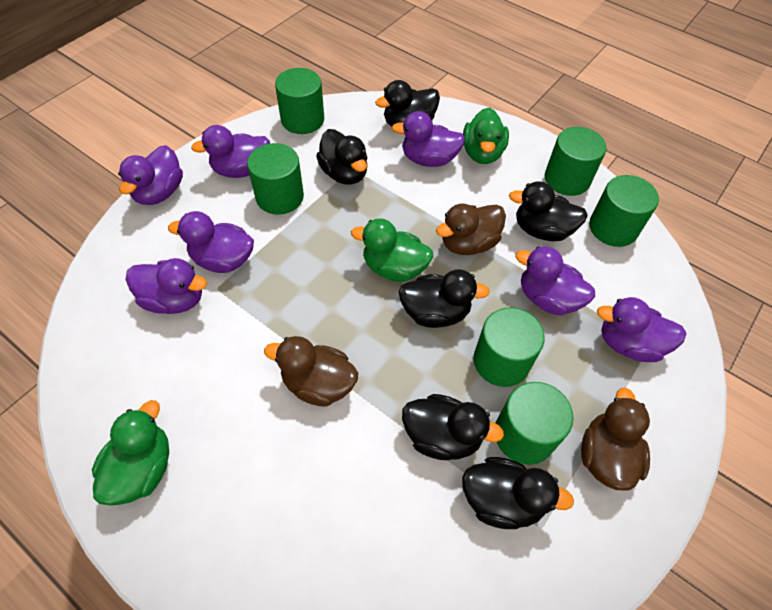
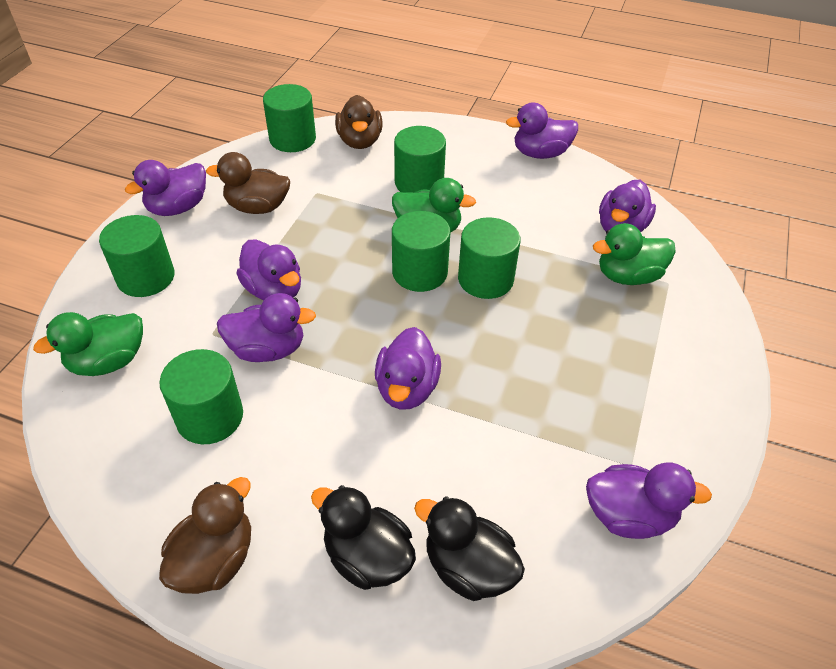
black duck: 6 -> 2

